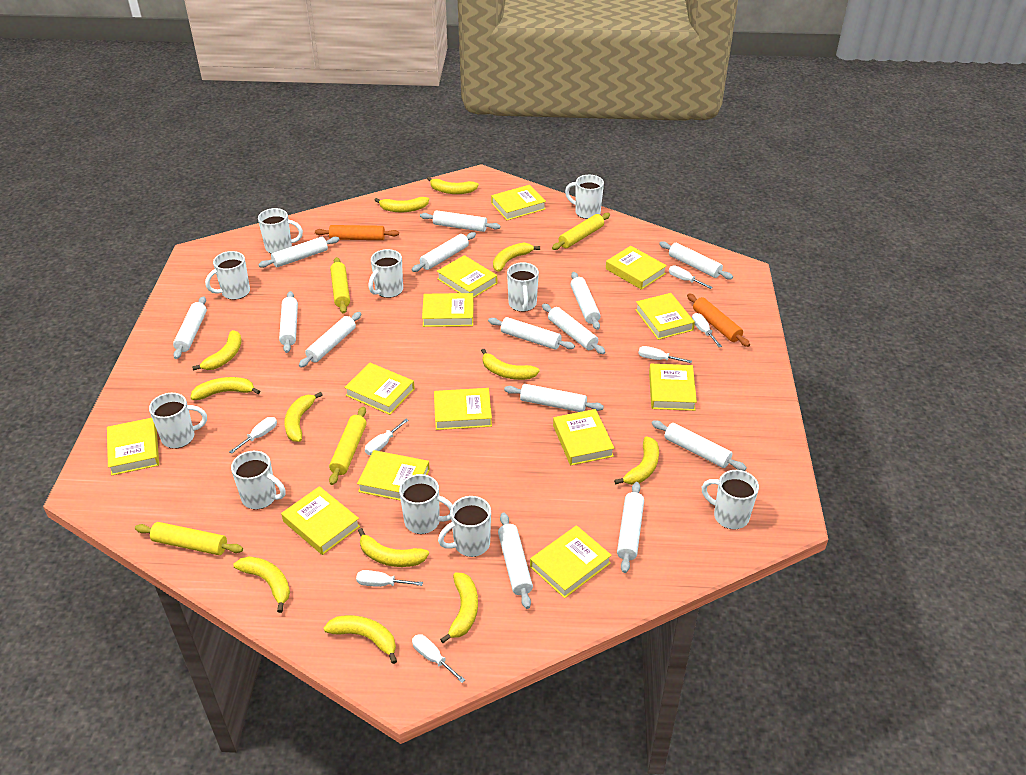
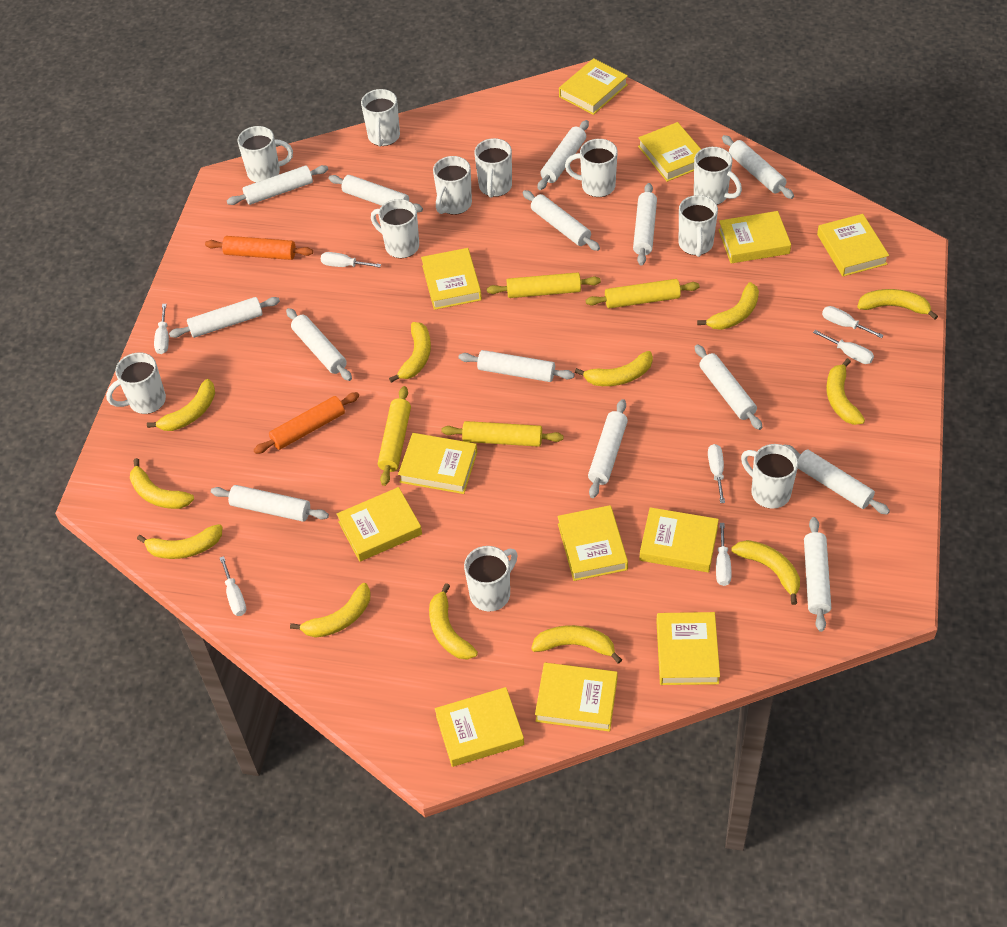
white mug: 10 -> 11
yellow book: 13 -> 12

